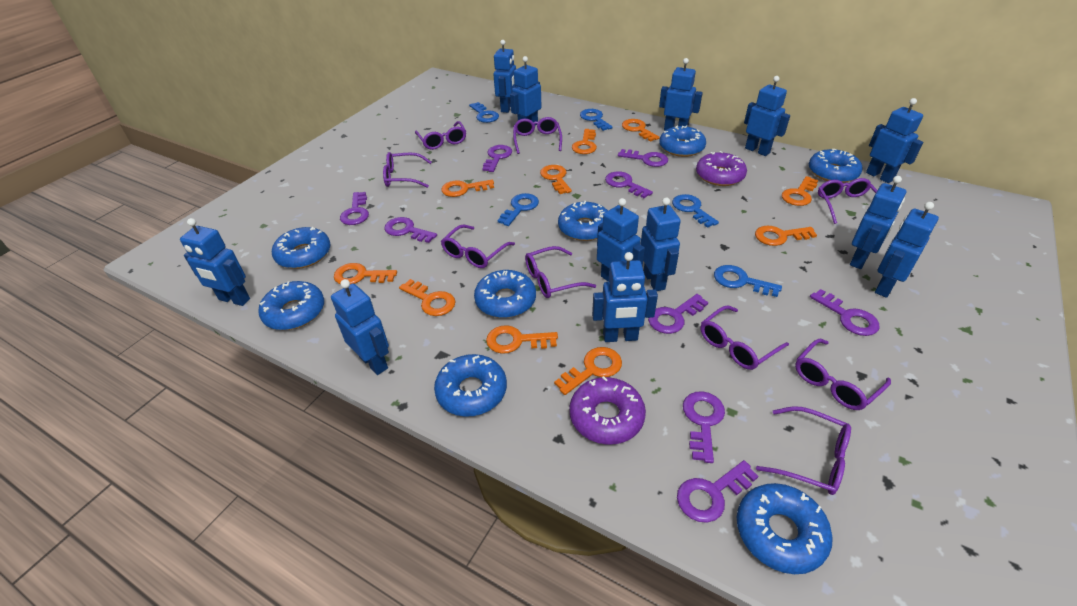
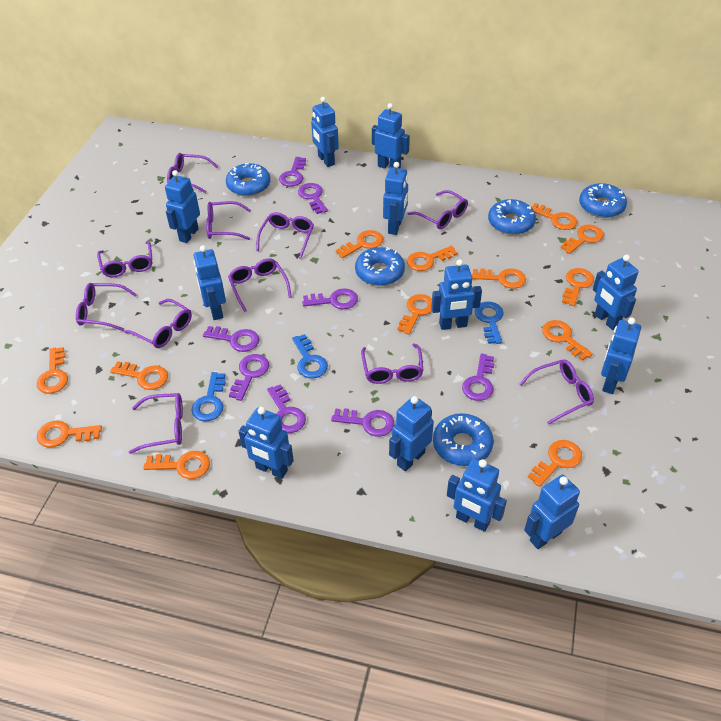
blue donut: 8 -> 5
blue key: 5 -> 3
orange key: 10 -> 13
purple donut: 2 -> 0
purple glasses: 9 -> 11
purple key: 9 -> 8

